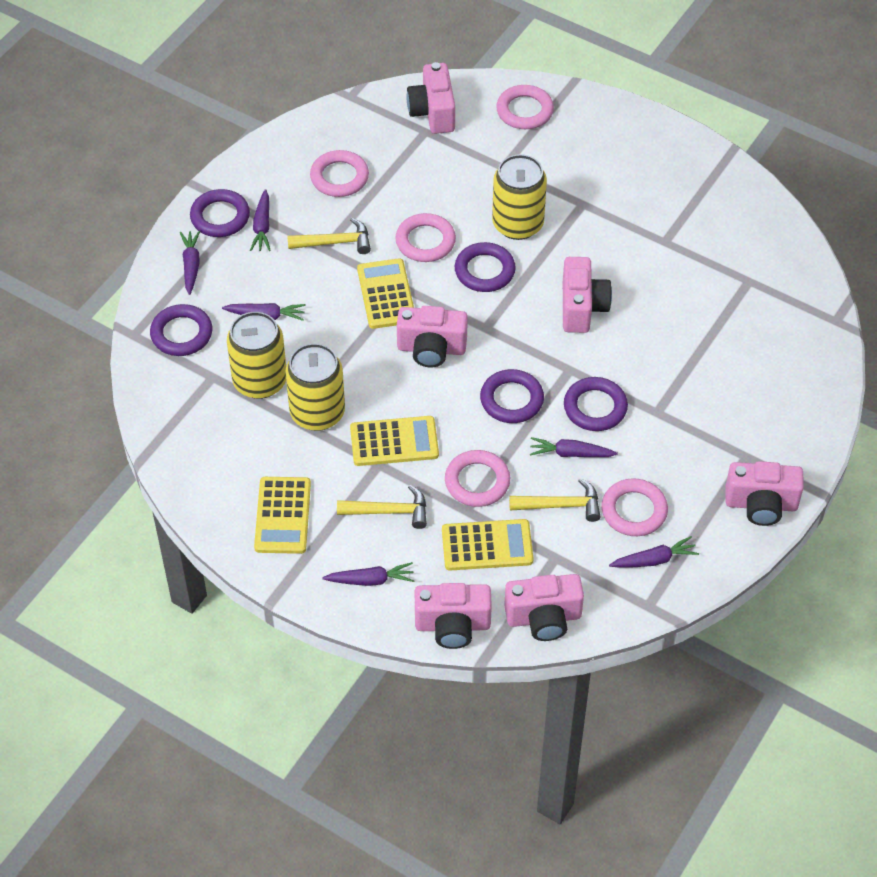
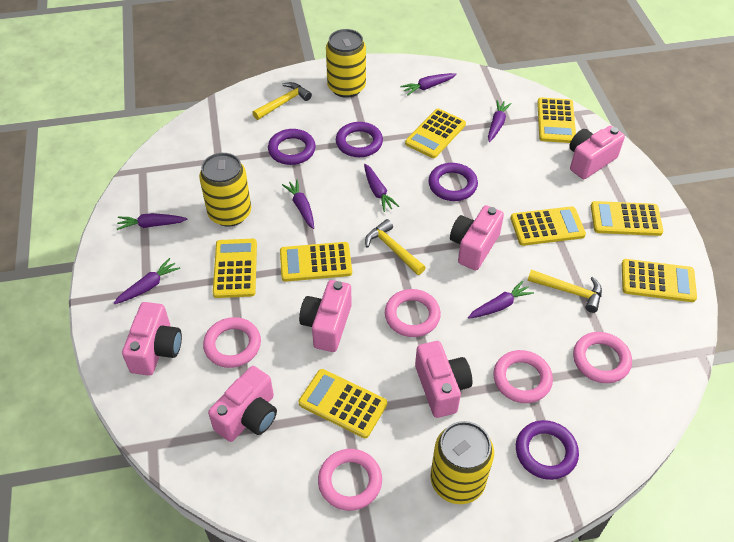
purple carrot: 6 -> 7
purple ring: 5 -> 4
yellow calculator: 4 -> 8

